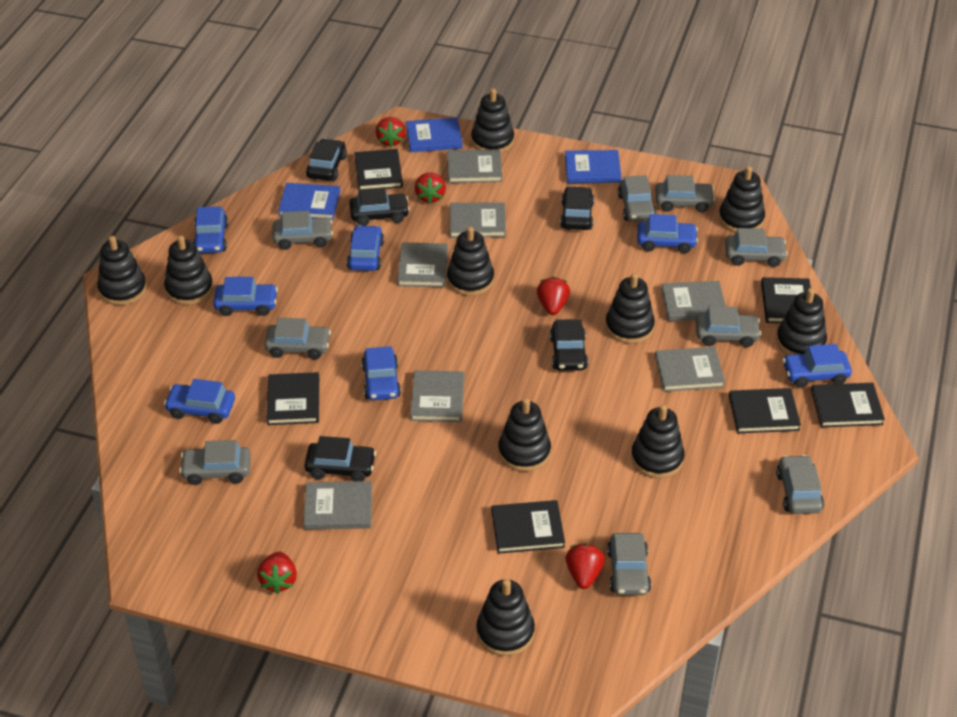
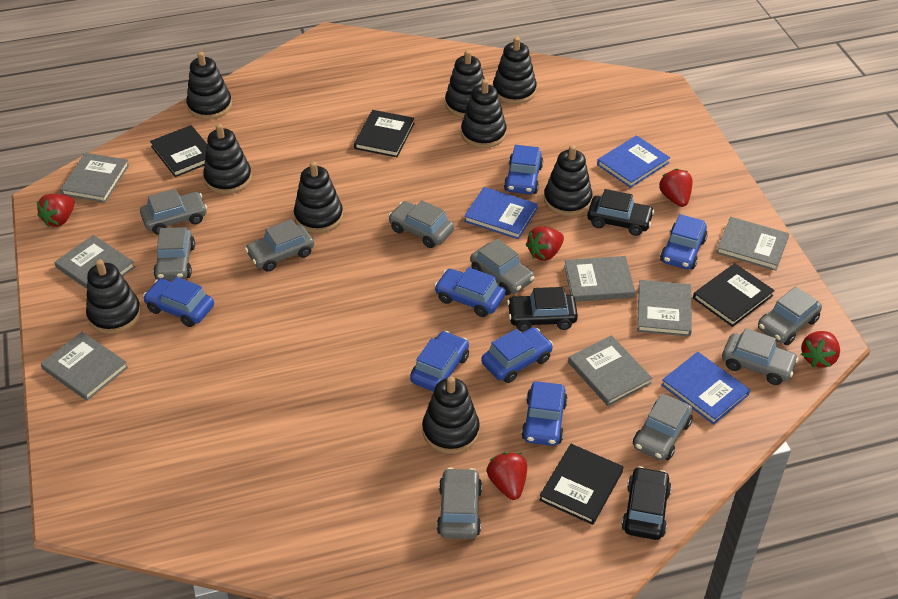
black book: 6 -> 4
black car: 5 -> 3
black stacking toy: 10 -> 9

